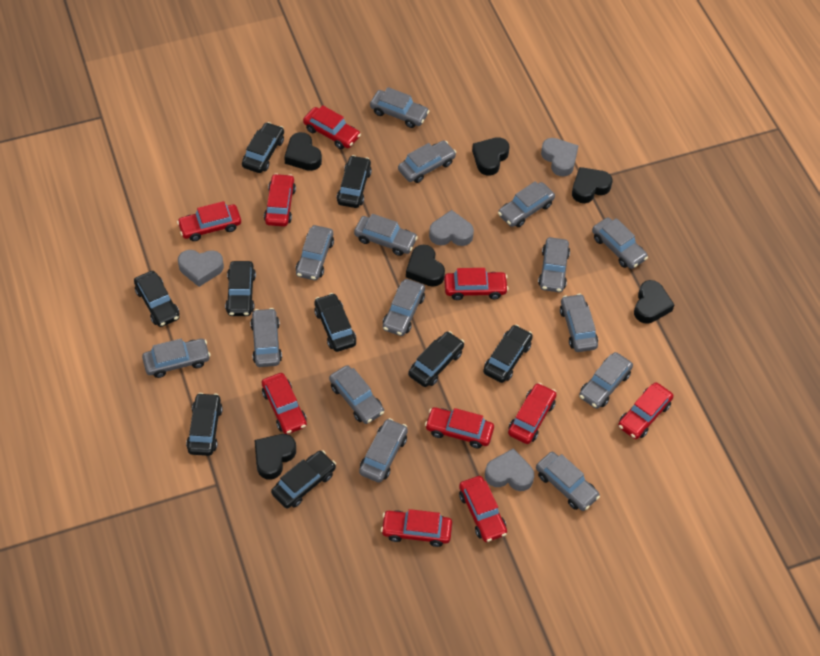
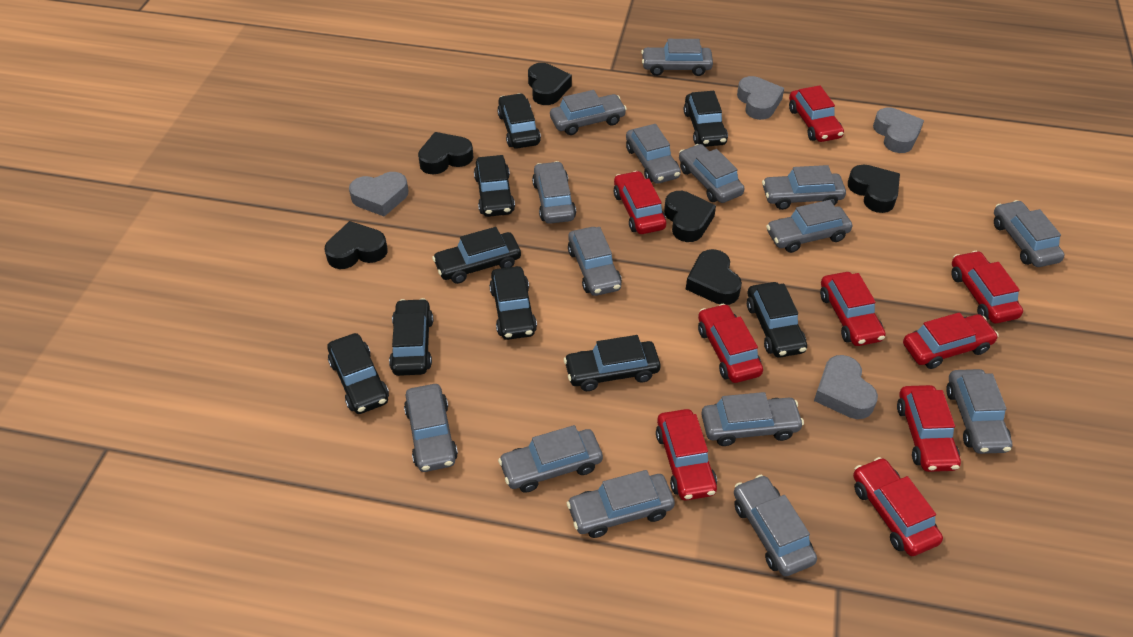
red car: 10 -> 9

